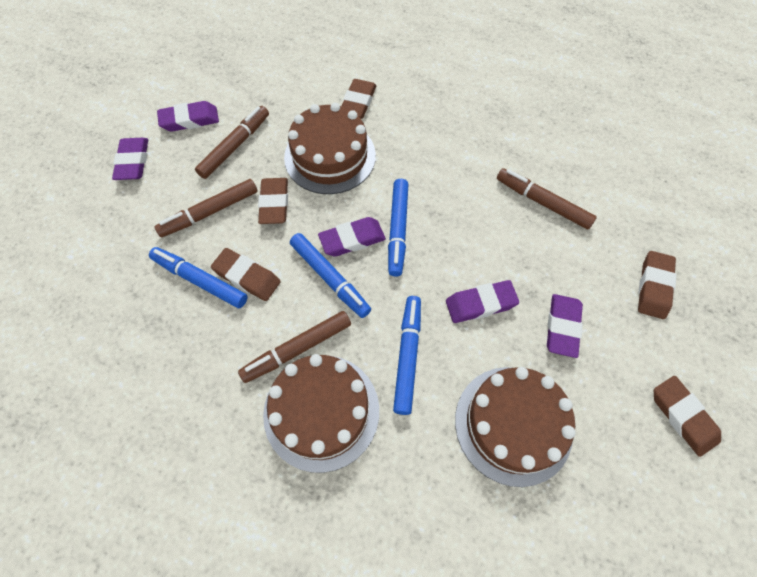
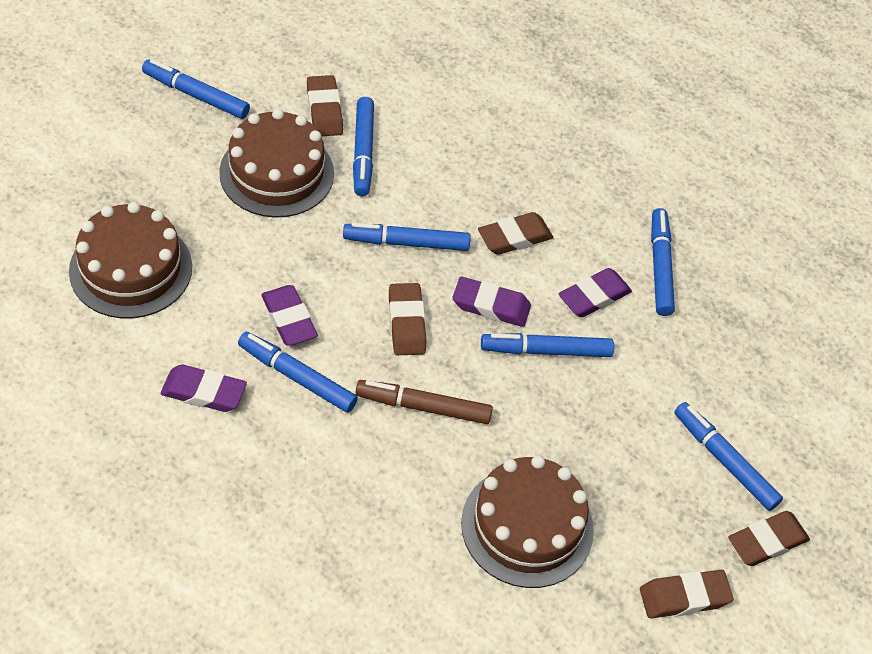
blue marker: 4 -> 7
brown marker: 4 -> 1
purple eraser: 5 -> 4

